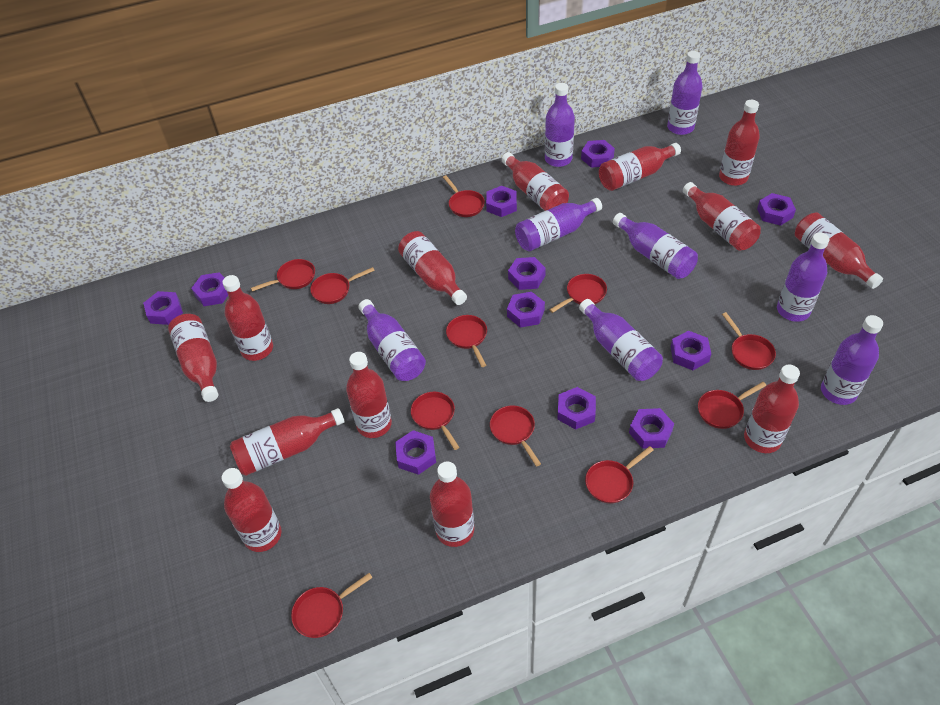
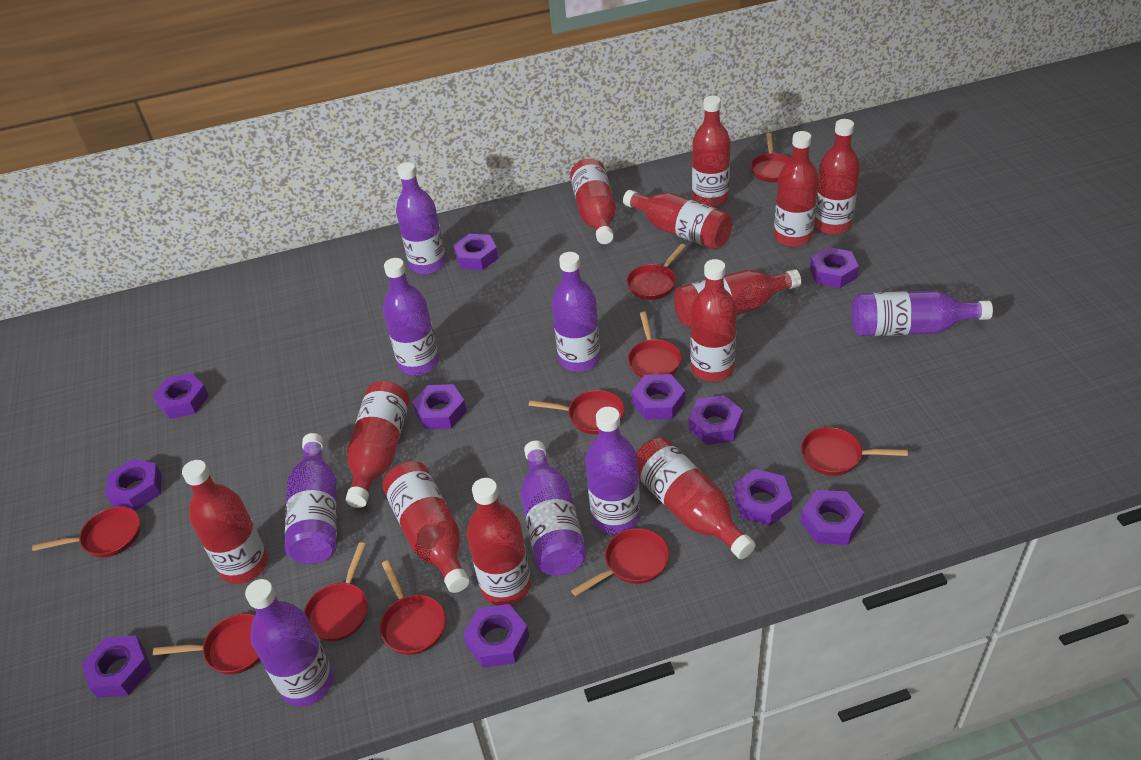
red bottle: 13 -> 12
red pan: 11 -> 10

